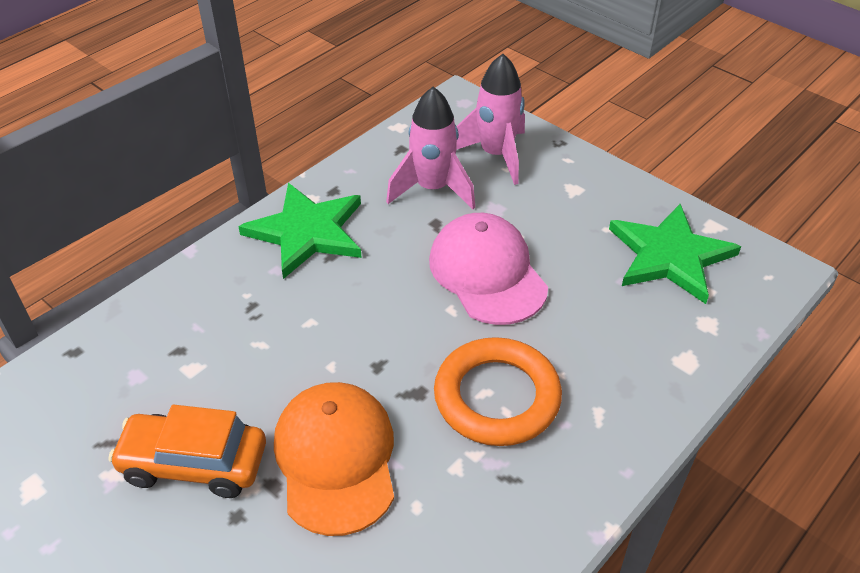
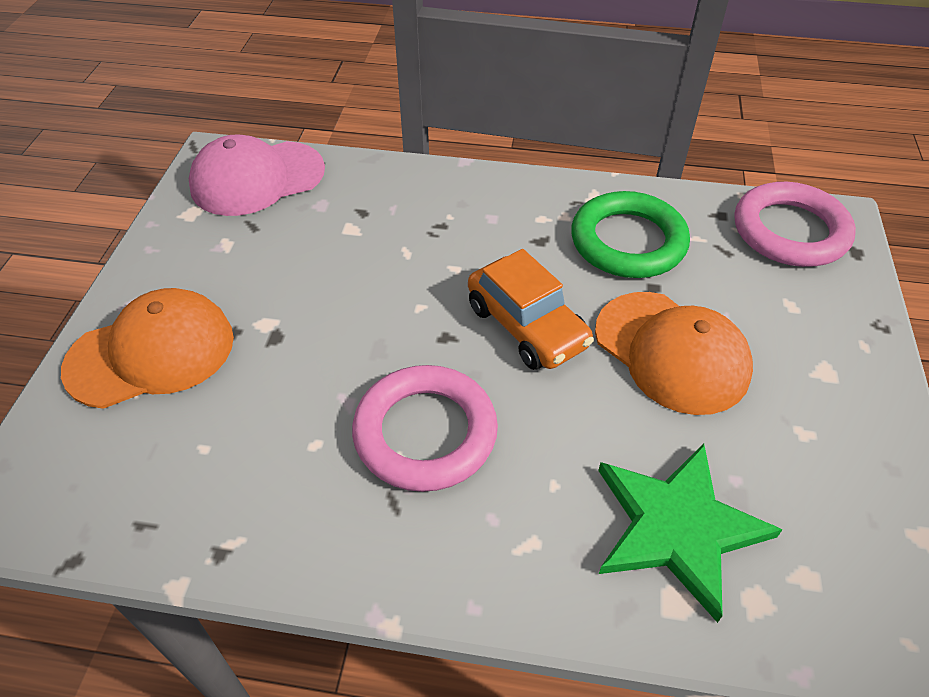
green ring: 0 -> 1
green star: 2 -> 1
orange cap: 1 -> 2
orange ring: 1 -> 0
pink ring: 0 -> 2
pink rocket: 2 -> 0

